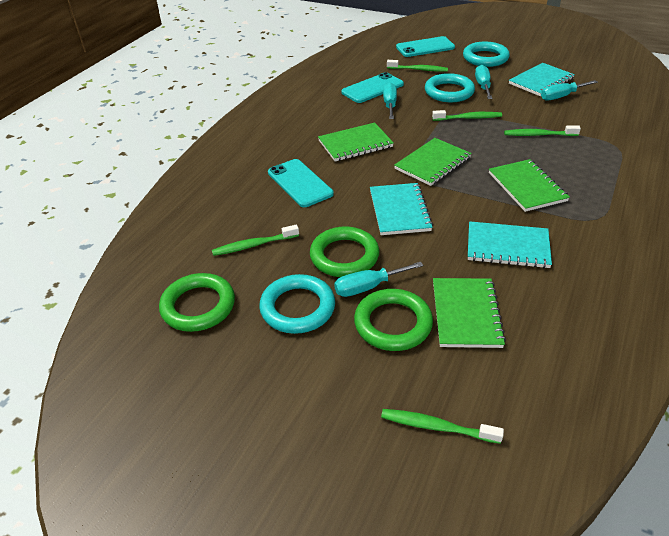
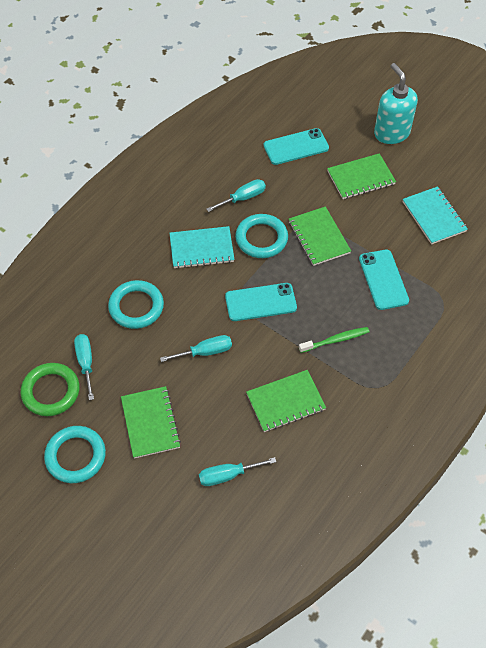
green ring: 3 -> 1
green toothbrush: 5 -> 1
turquoise notebook: 3 -> 2
turquoise soap dispenser: 0 -> 1

